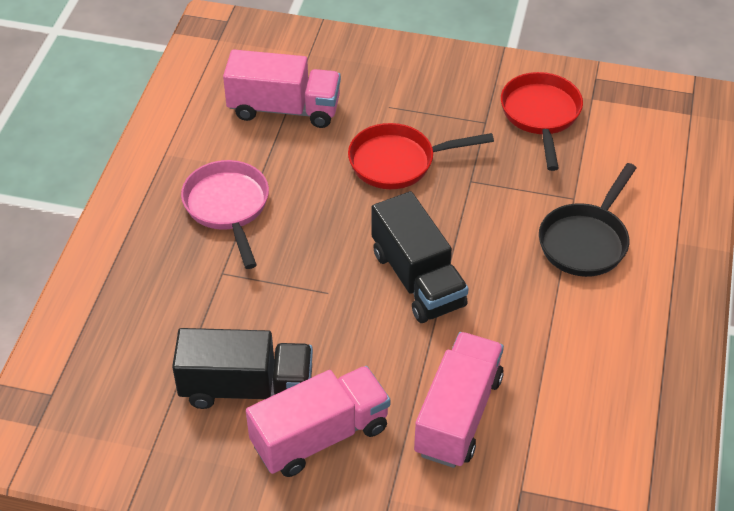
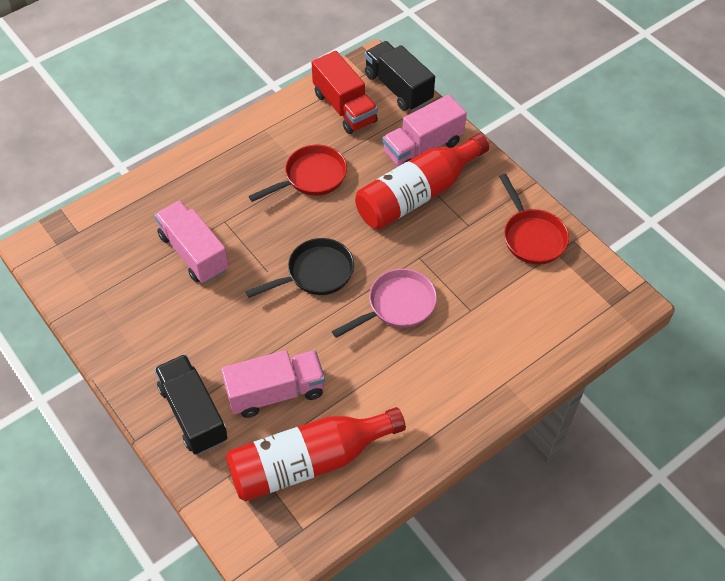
red bottle: 0 -> 2
red truck: 0 -> 1

